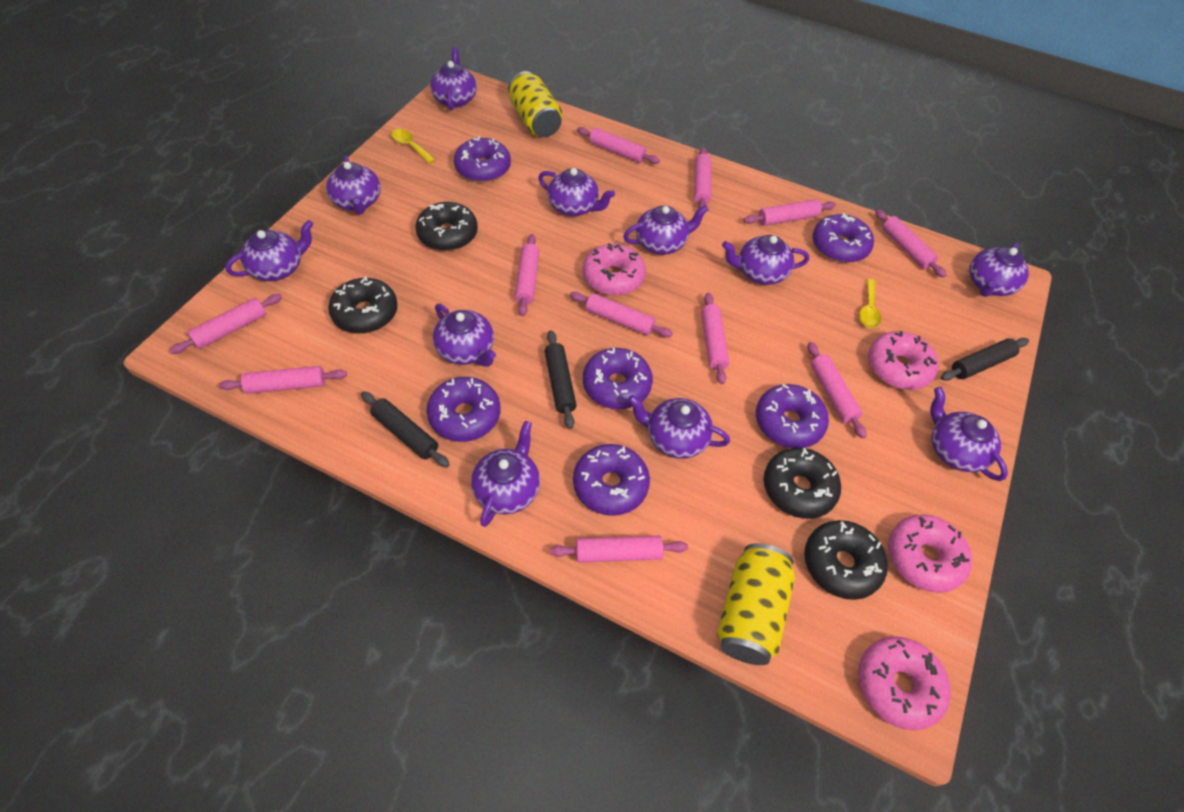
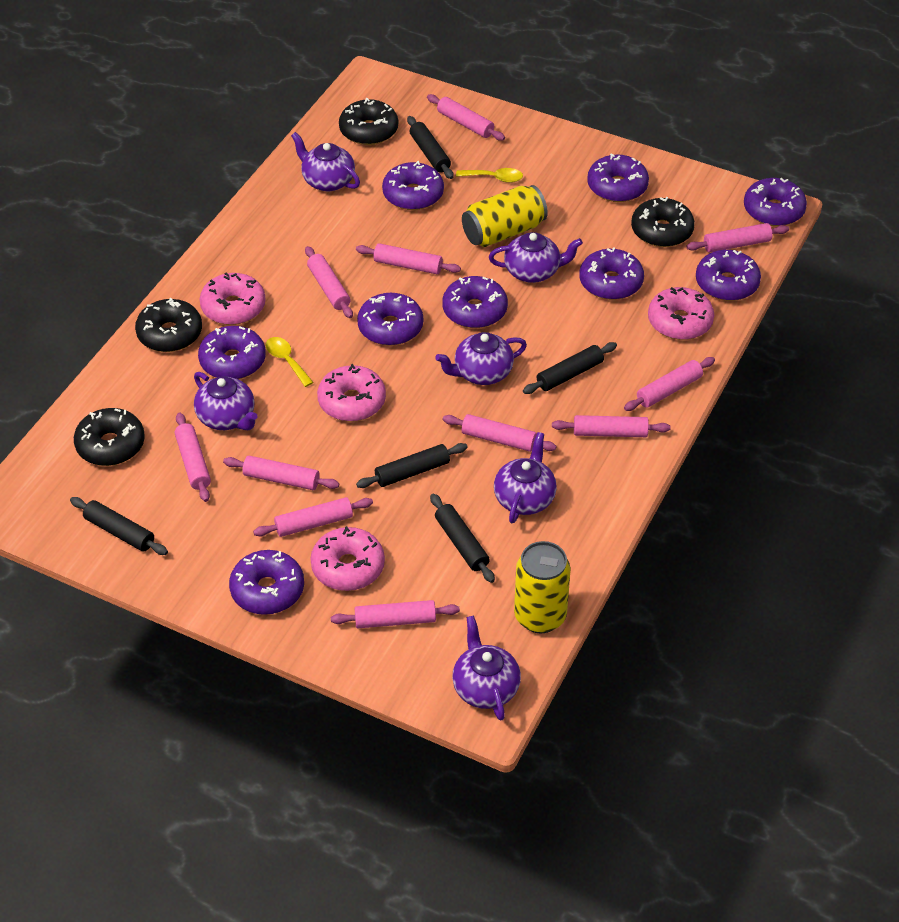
black rolling pin: 3 -> 5
purple donut: 6 -> 9
purple teapot: 11 -> 6

